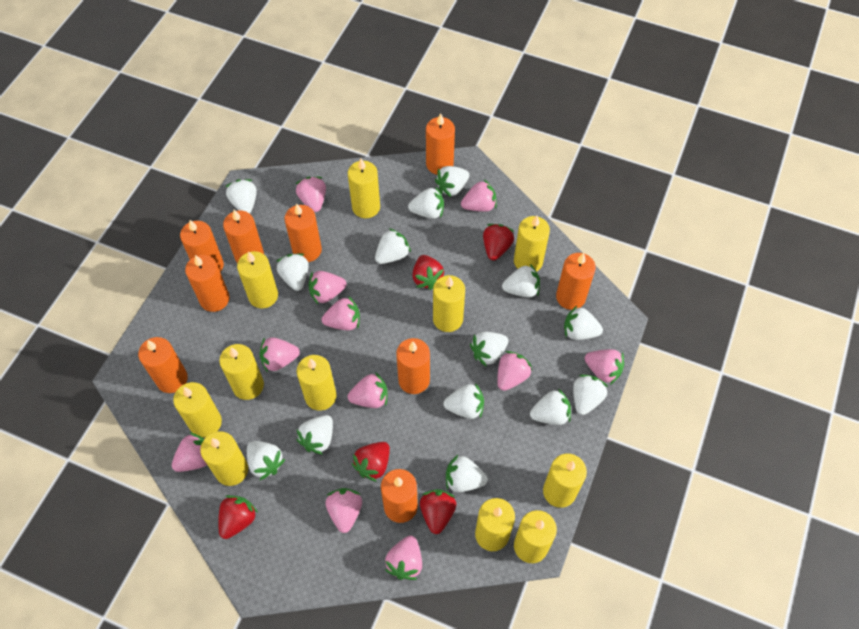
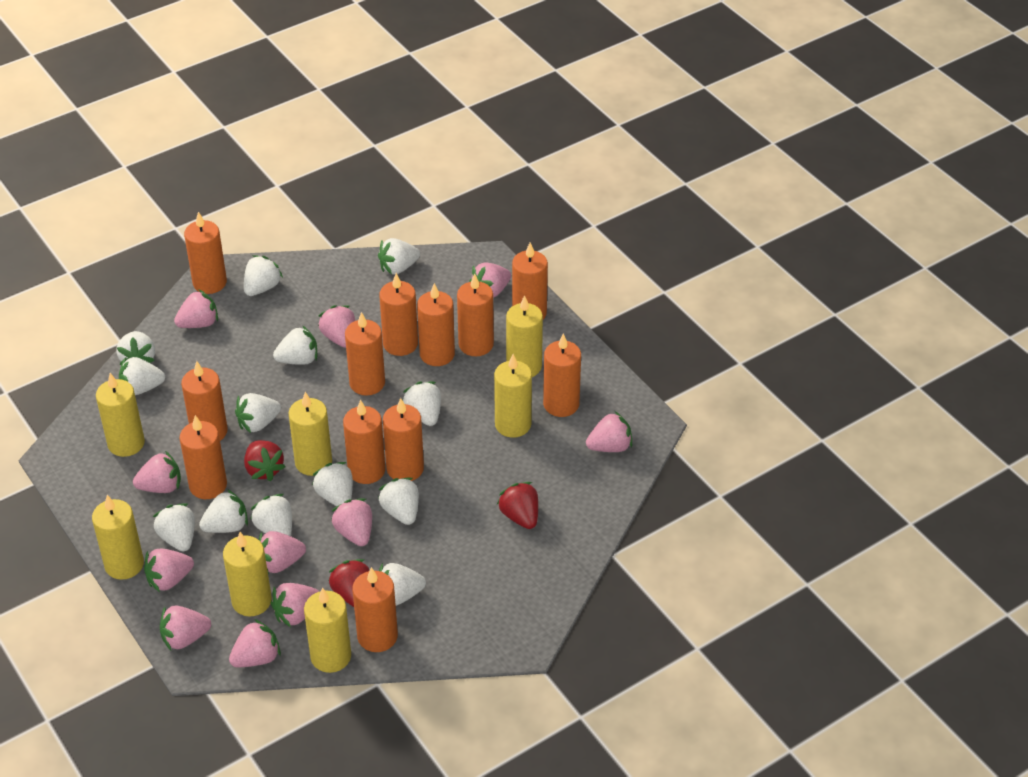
orange candle: 9 -> 12
red strawberry: 5 -> 3
white strawberry: 14 -> 13
yellow candle: 11 -> 7

